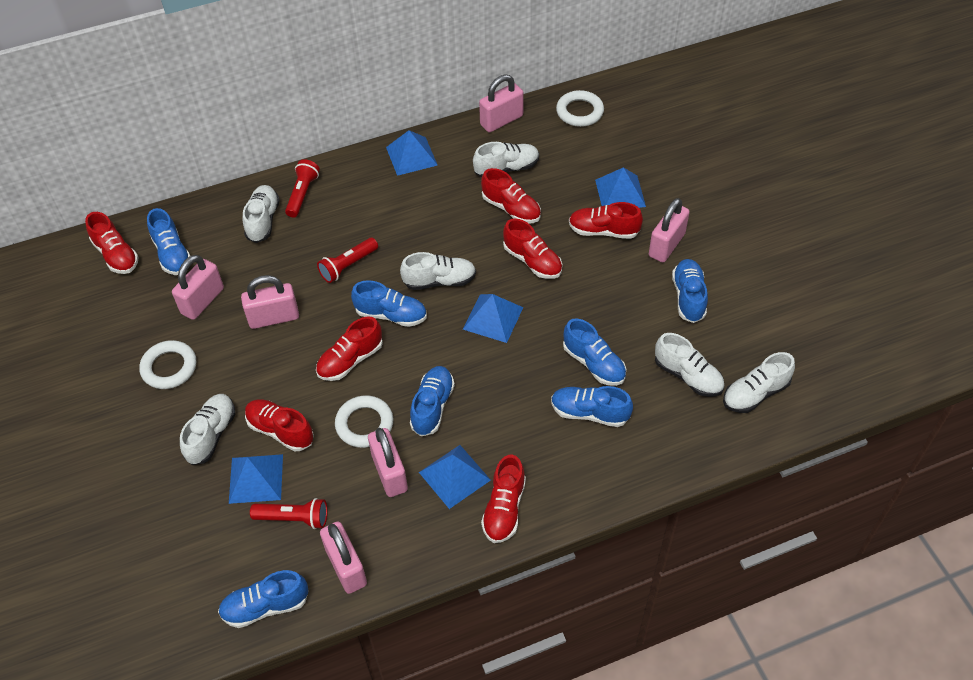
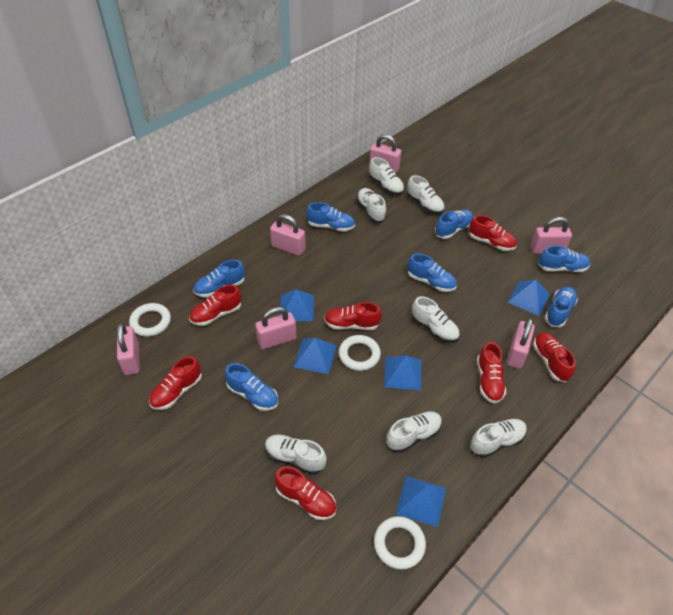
red flashlight: 3 -> 0
white shoe: 6 -> 7

